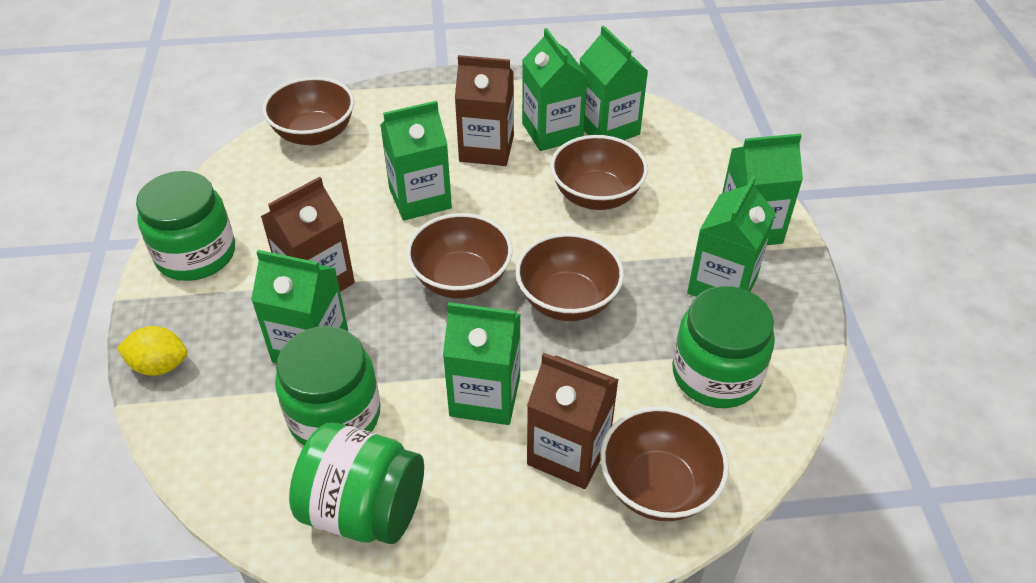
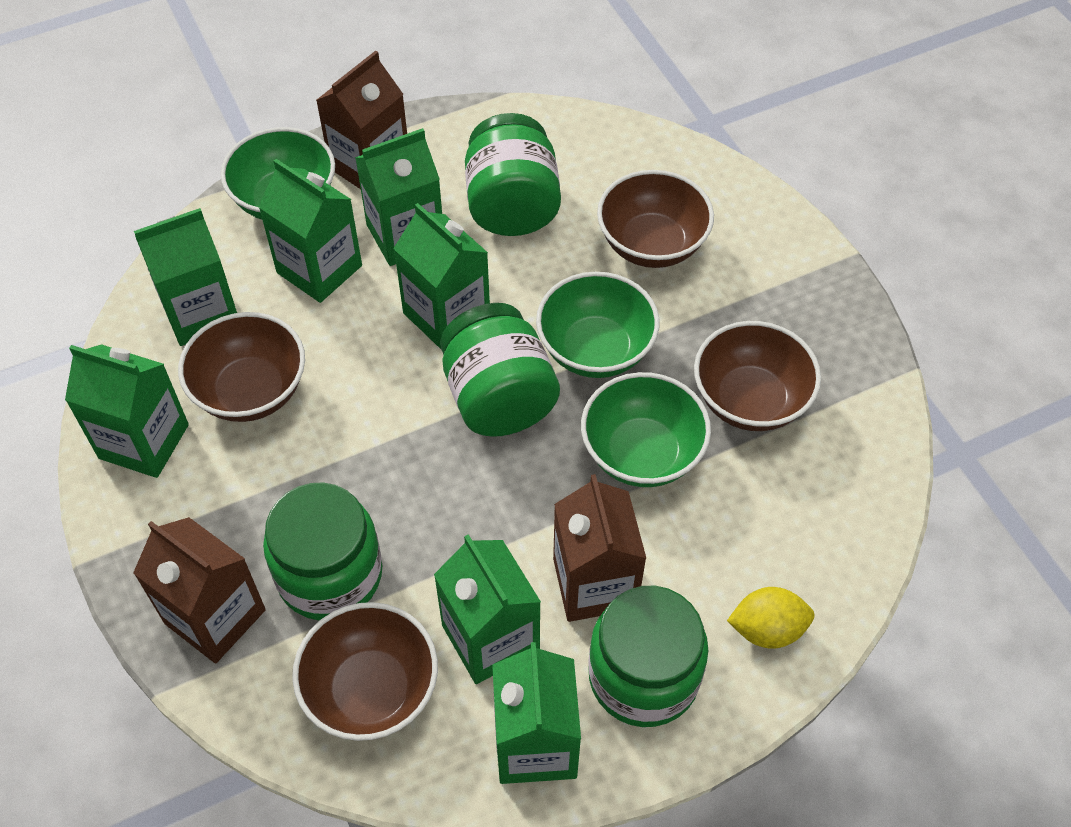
brown bowl: 5 -> 4
green bowl: 0 -> 3

